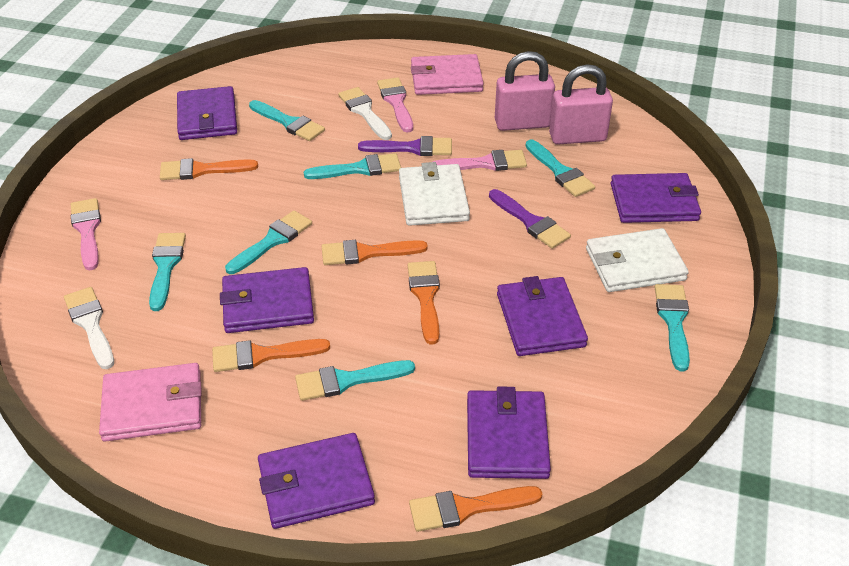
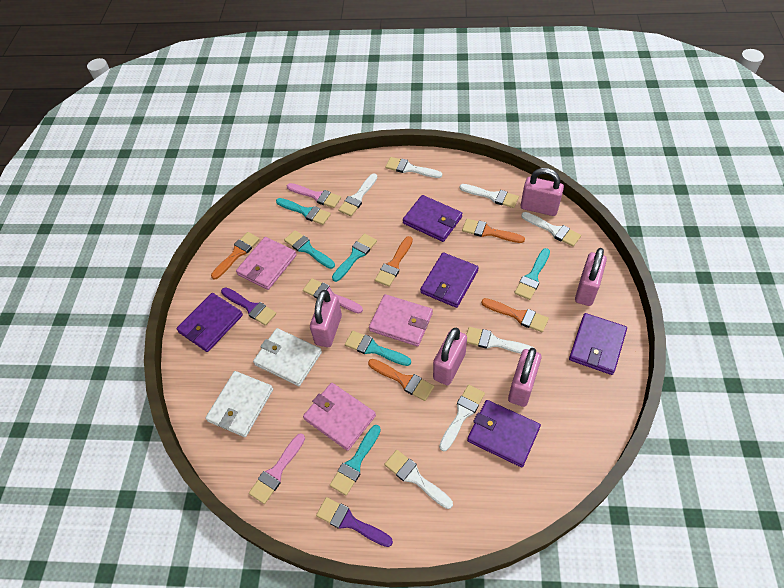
pink padlock: 2 -> 5
pink wallet: 2 -> 3
purple wallet: 6 -> 5
turquoise brush: 7 -> 6
white brush: 2 -> 7

